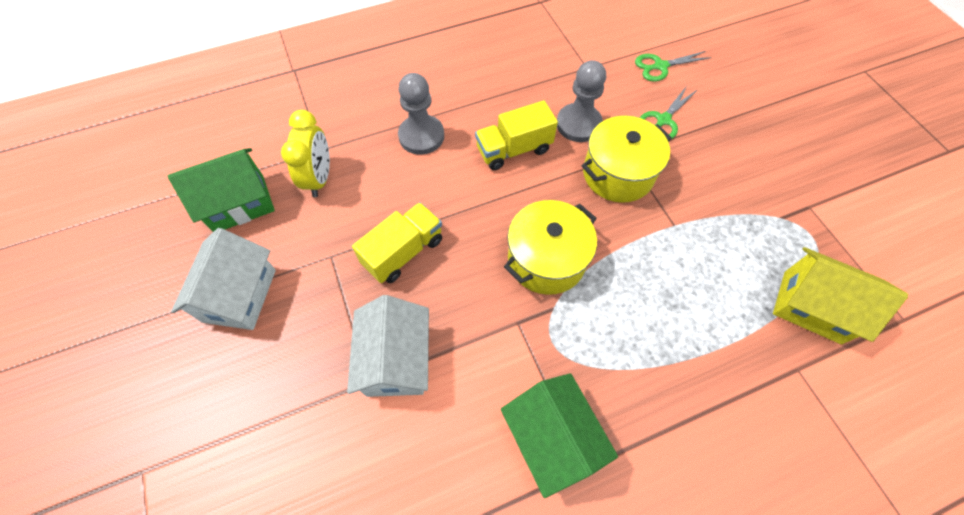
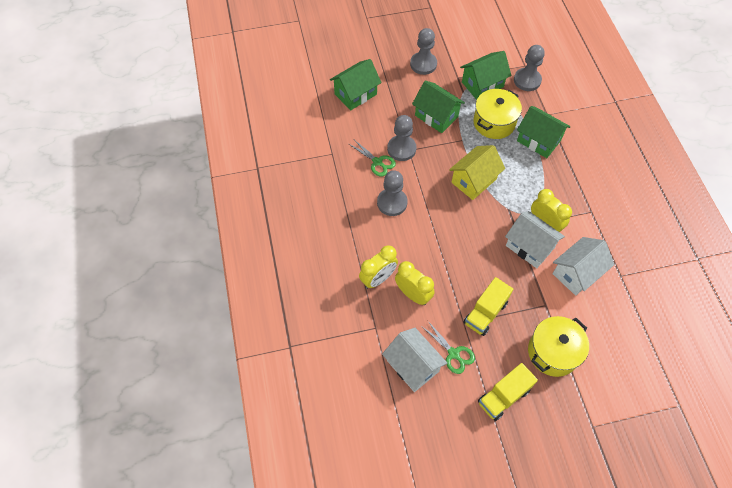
green house: 2 -> 4
grey pawn: 2 -> 4
white house: 2 -> 3
yellow clock: 1 -> 3

